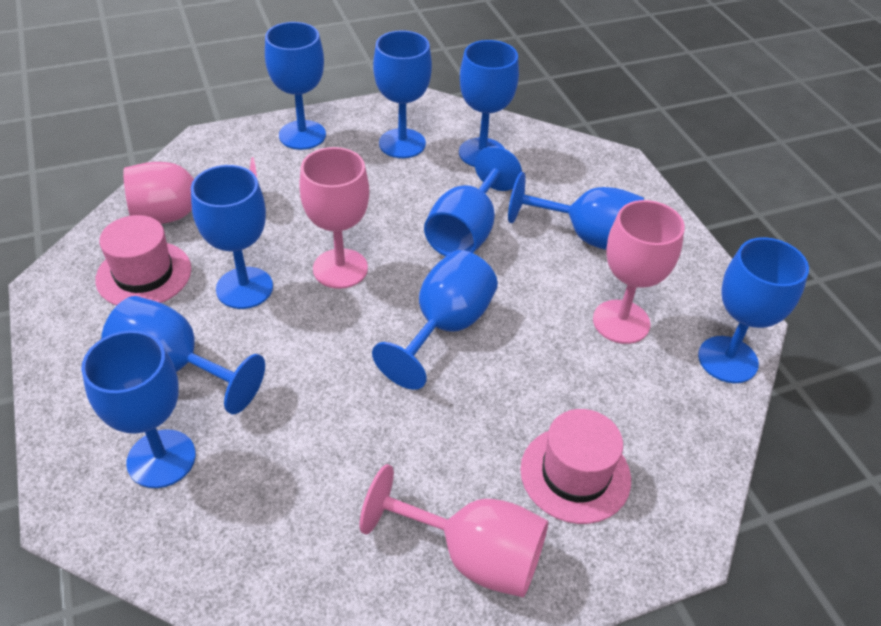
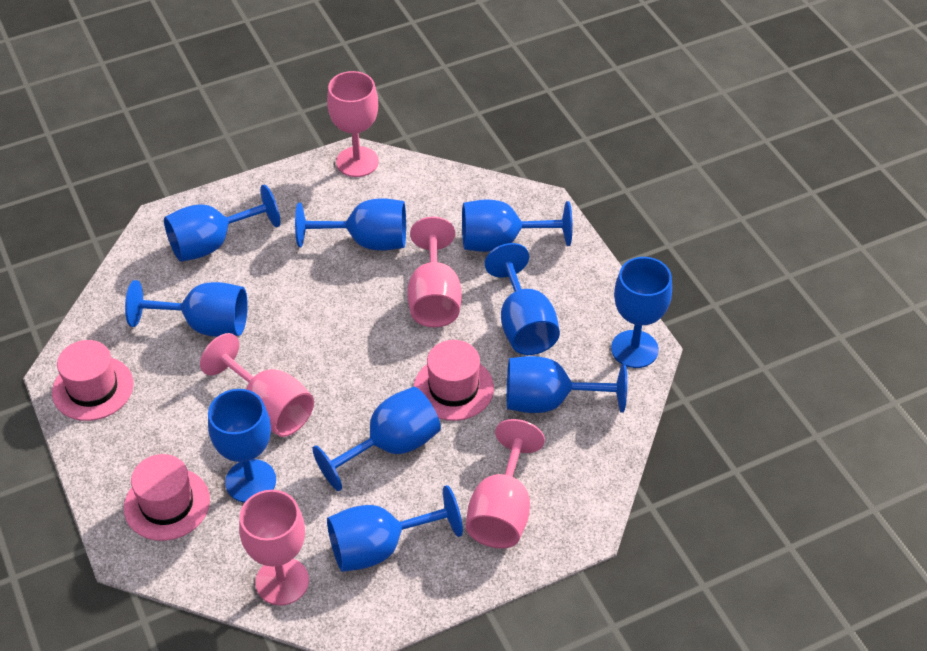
pink goblet: 4 -> 5
pink hat: 2 -> 3

